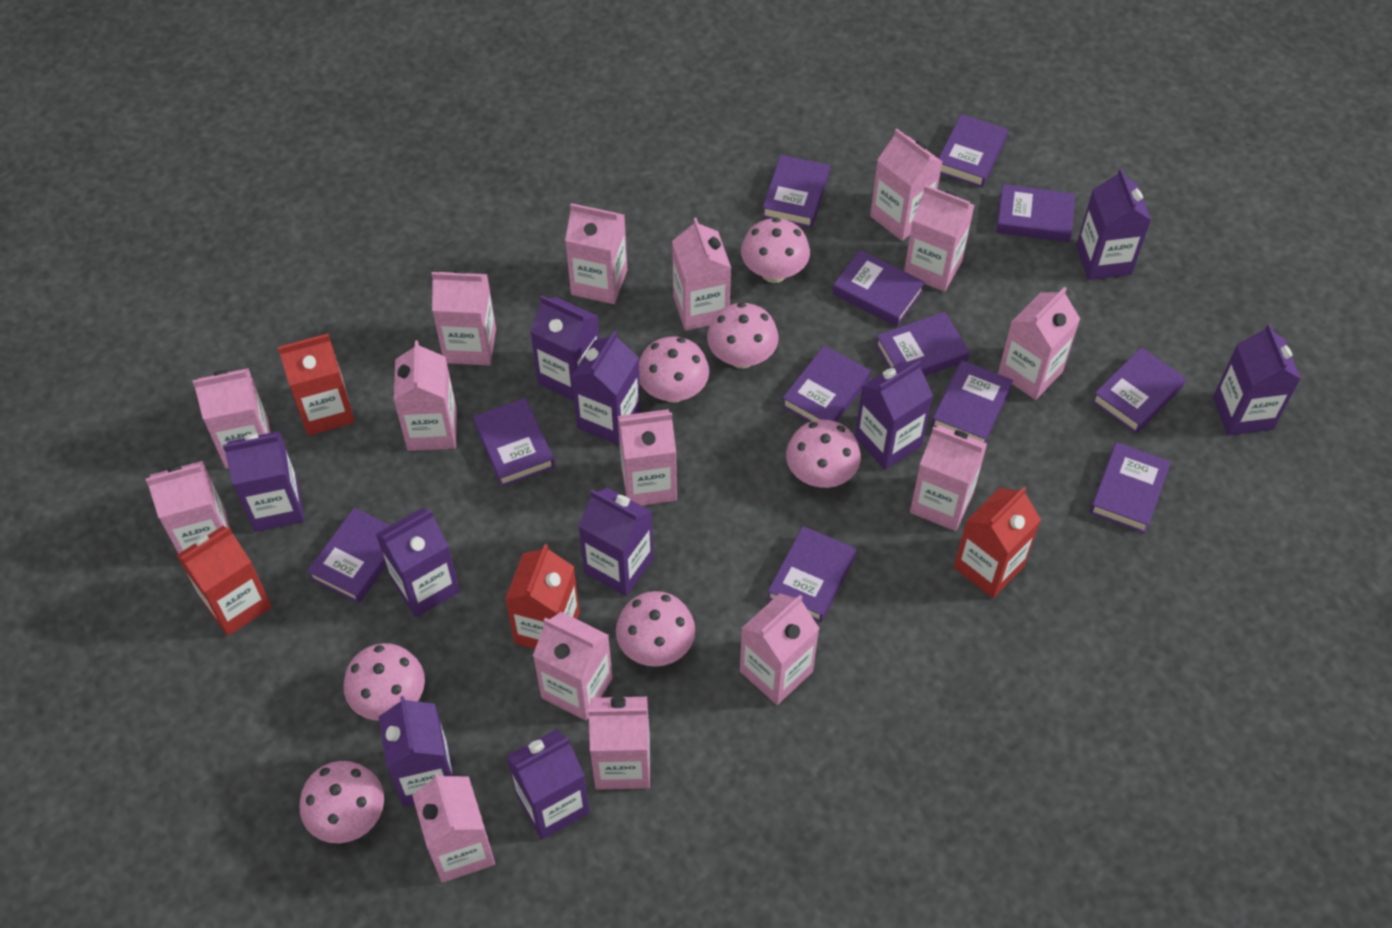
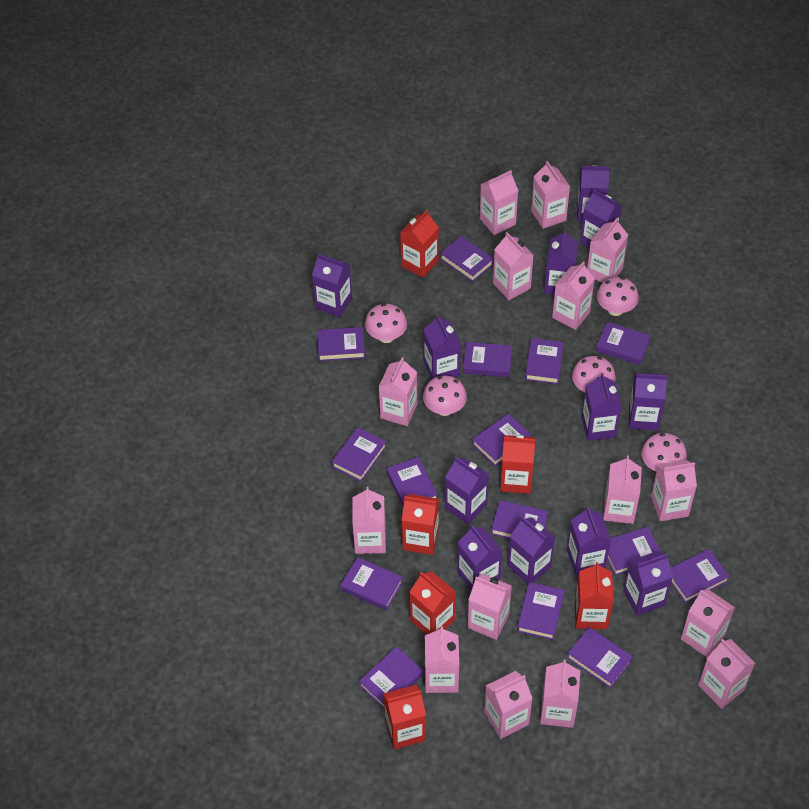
pink mushroom: 7 -> 5
purple book: 12 -> 15
purple carton: 10 -> 12
red carton: 4 -> 6

